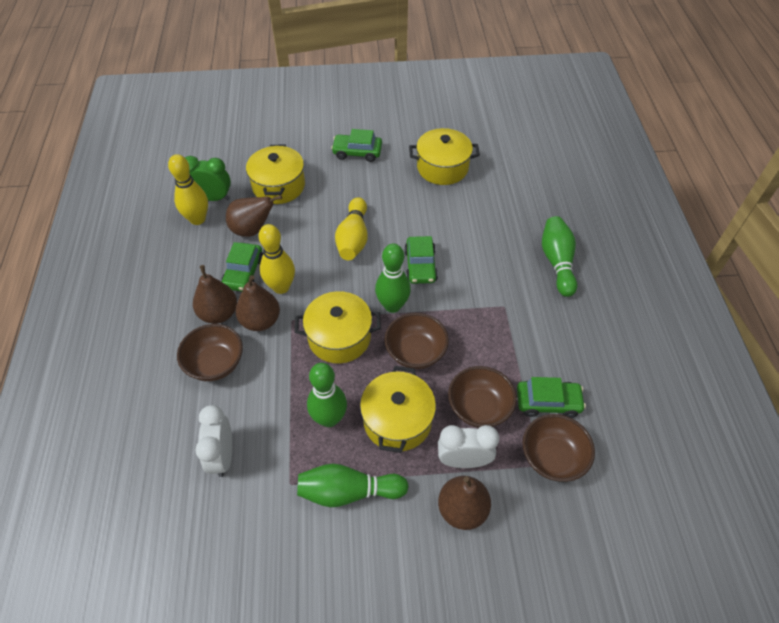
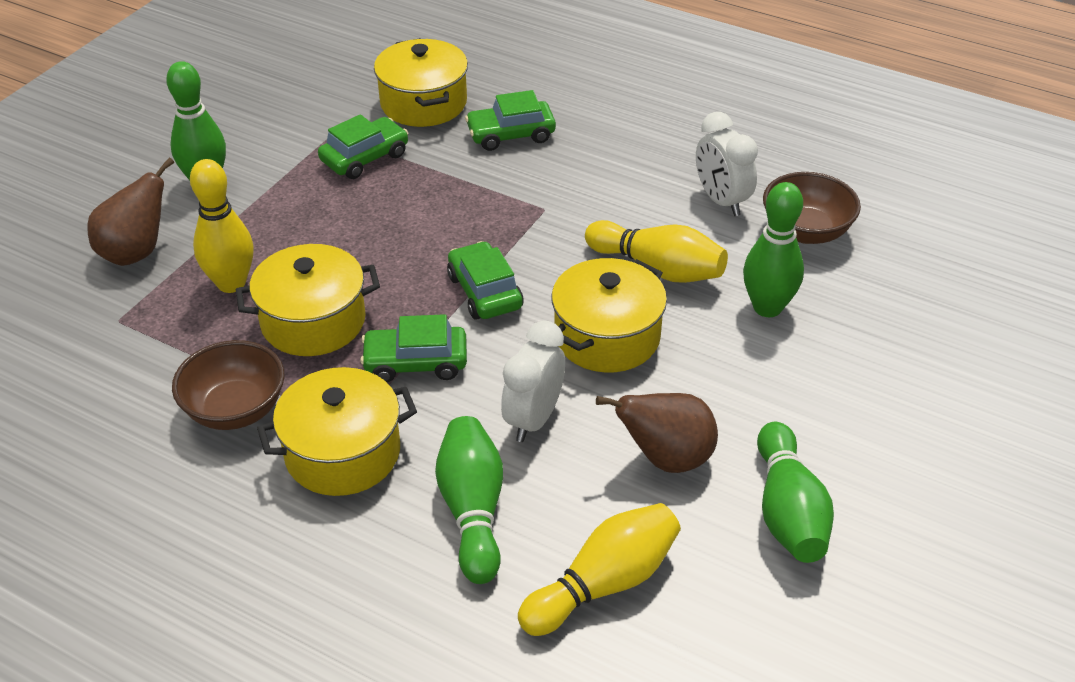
brown bowl: 4 -> 2
brown pear: 4 -> 2
green clock: 1 -> 0

